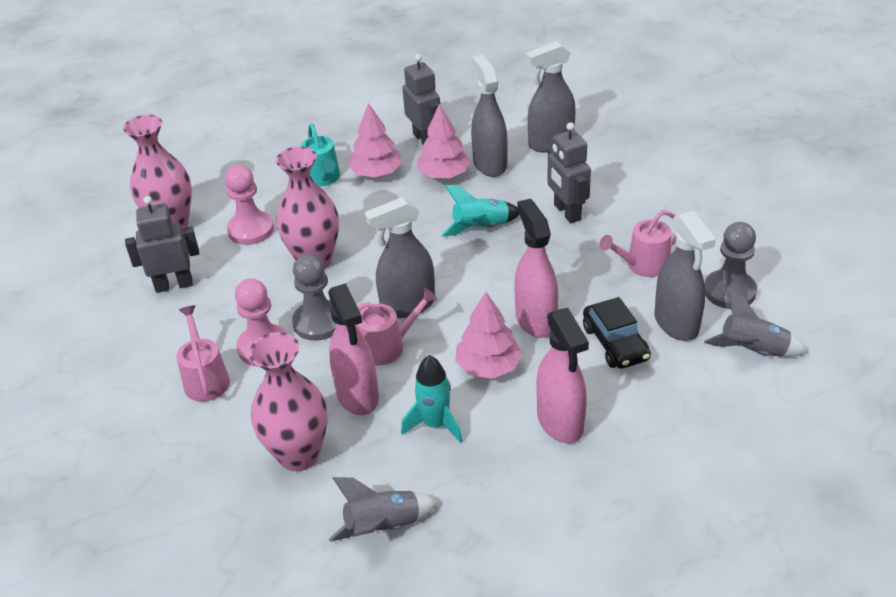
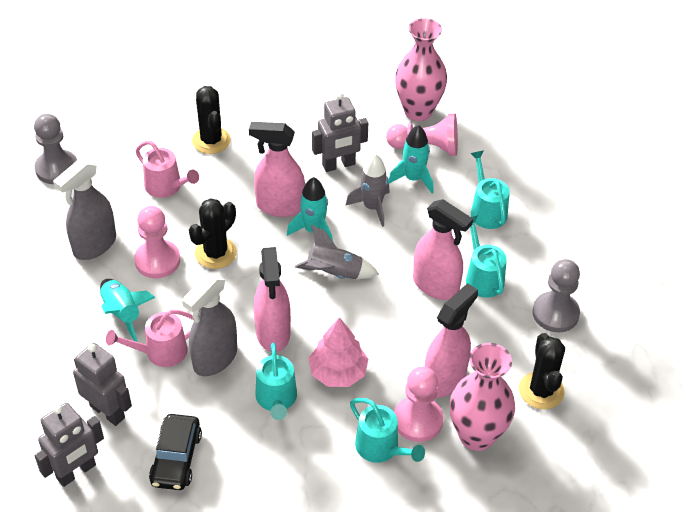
black cactus: 0 -> 3
grey spray bottle: 4 -> 2
pink pawn: 2 -> 3
pink spray bottle: 3 -> 4
pink tree: 3 -> 1
pink vase: 3 -> 2
pink watering can: 3 -> 2
turquoise rocket: 2 -> 3
turquoise watering can: 1 -> 4

